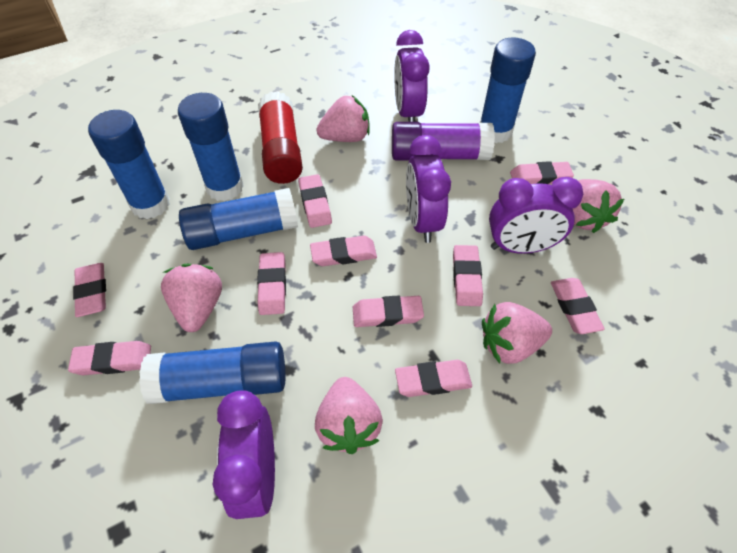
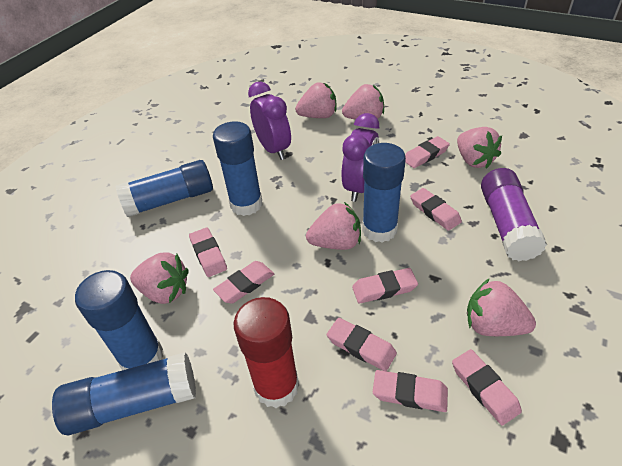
pink eraser: 10 -> 8
pink strawberry: 5 -> 6
purple clock: 4 -> 2

